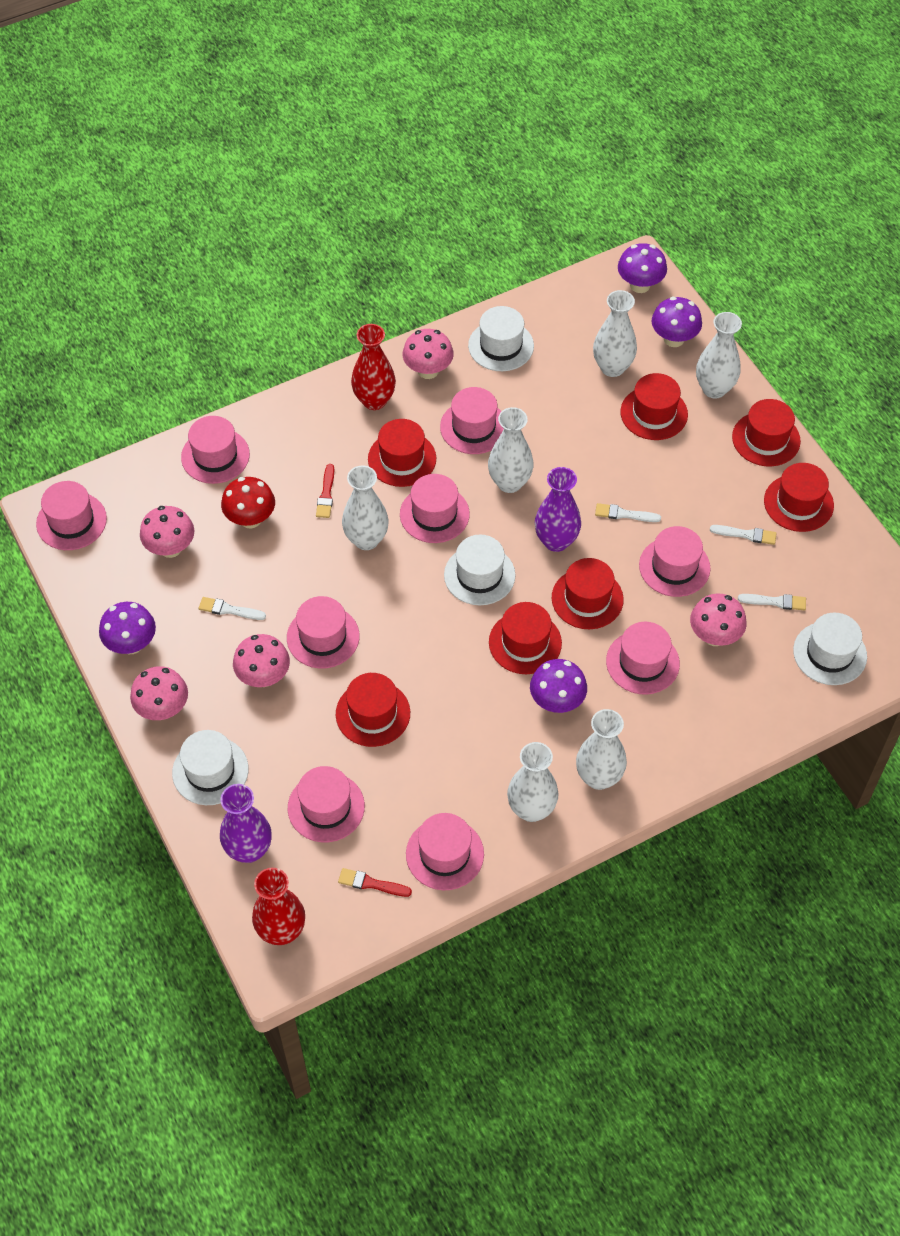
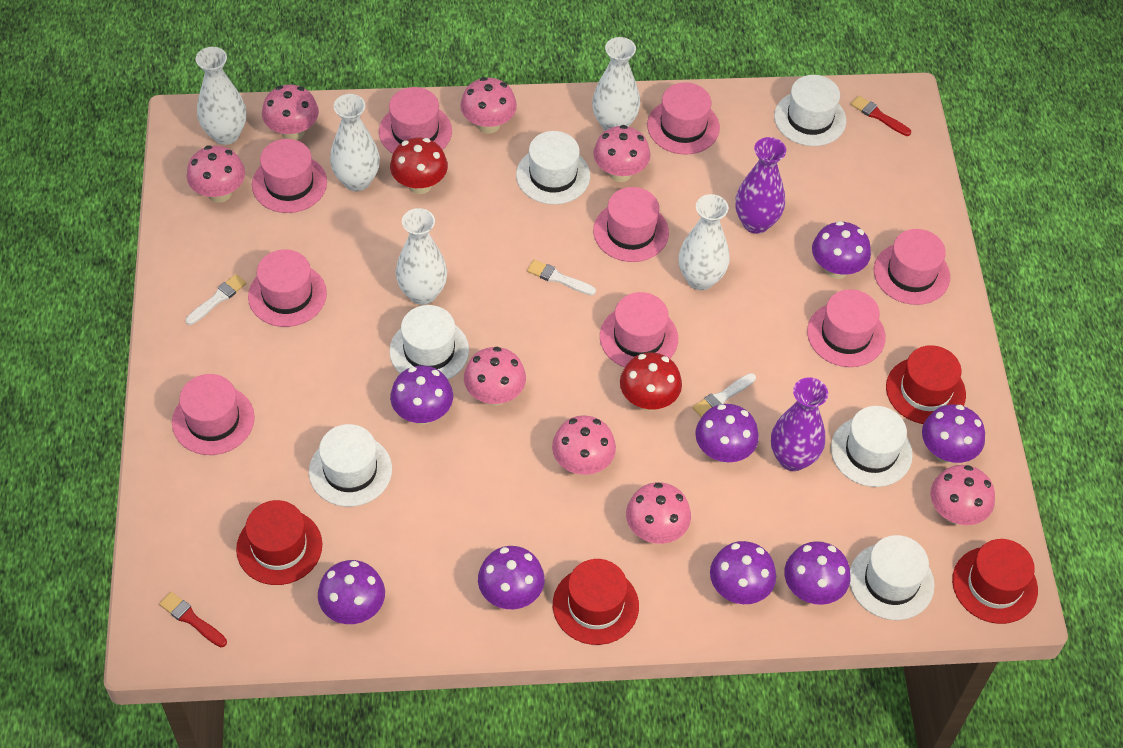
pink mushroom: 5 -> 8
purple mushroom: 4 -> 8
red hat: 7 -> 4
red mushroom: 1 -> 2
red vase: 2 -> 0
white brush: 4 -> 3
white hat: 4 -> 6
white vase: 6 -> 5

